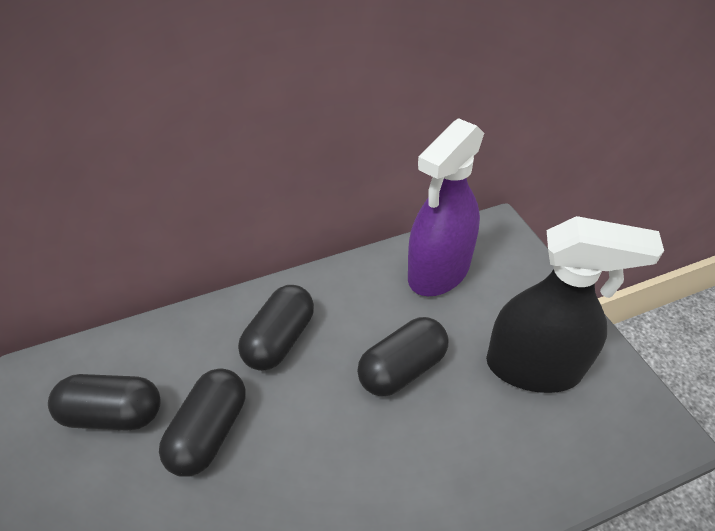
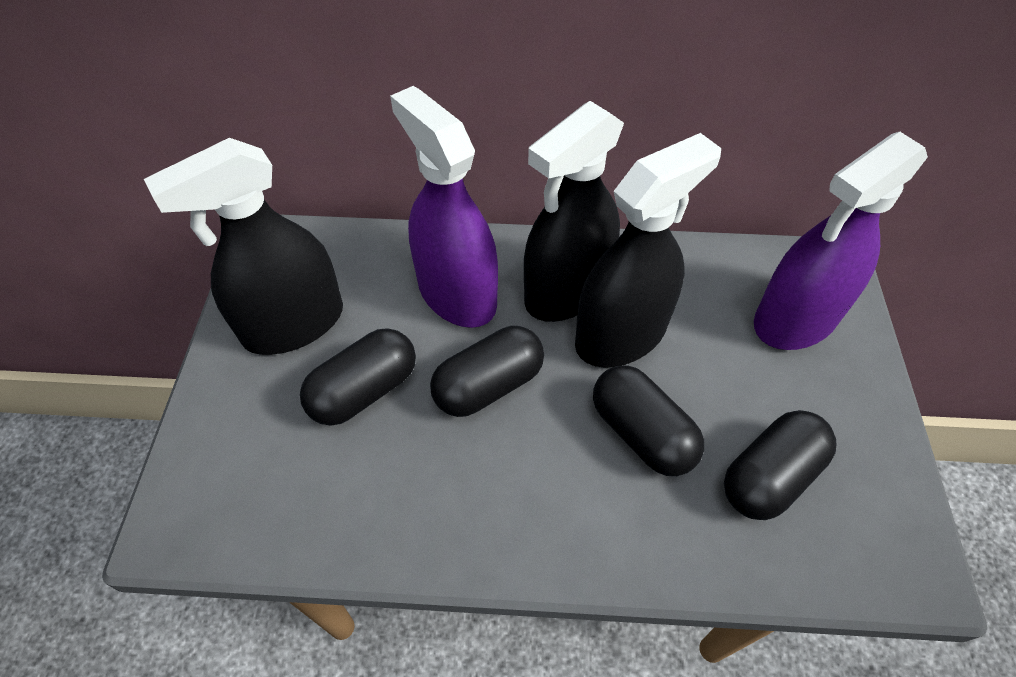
black spray bottle: 1 -> 3
purple spray bottle: 1 -> 2

